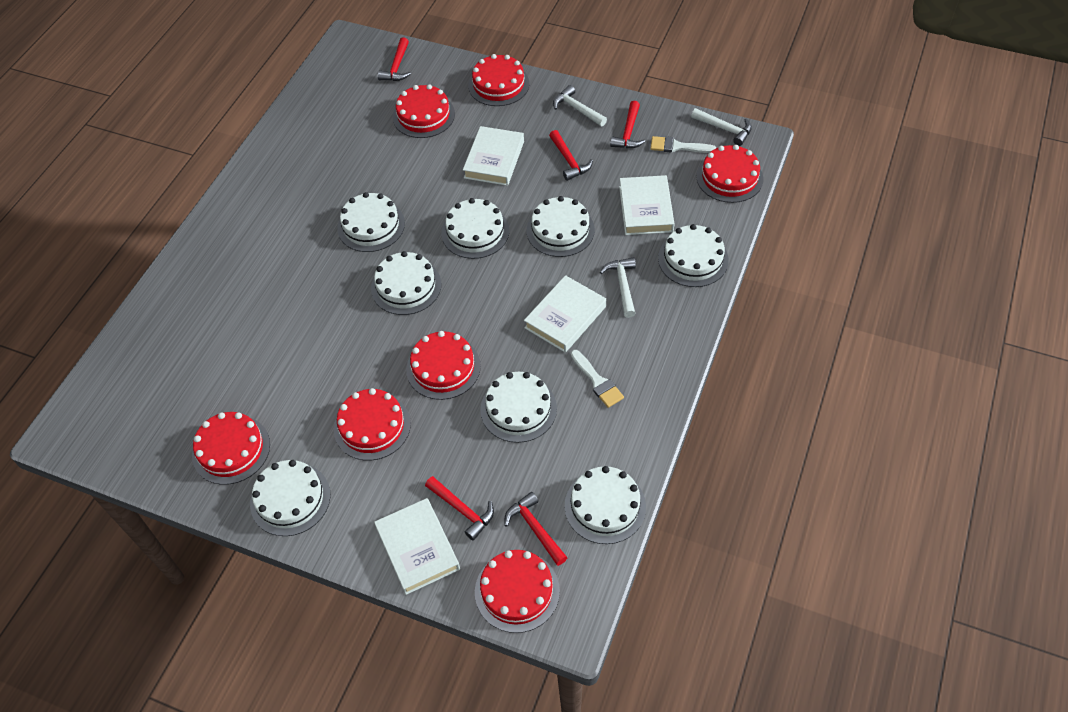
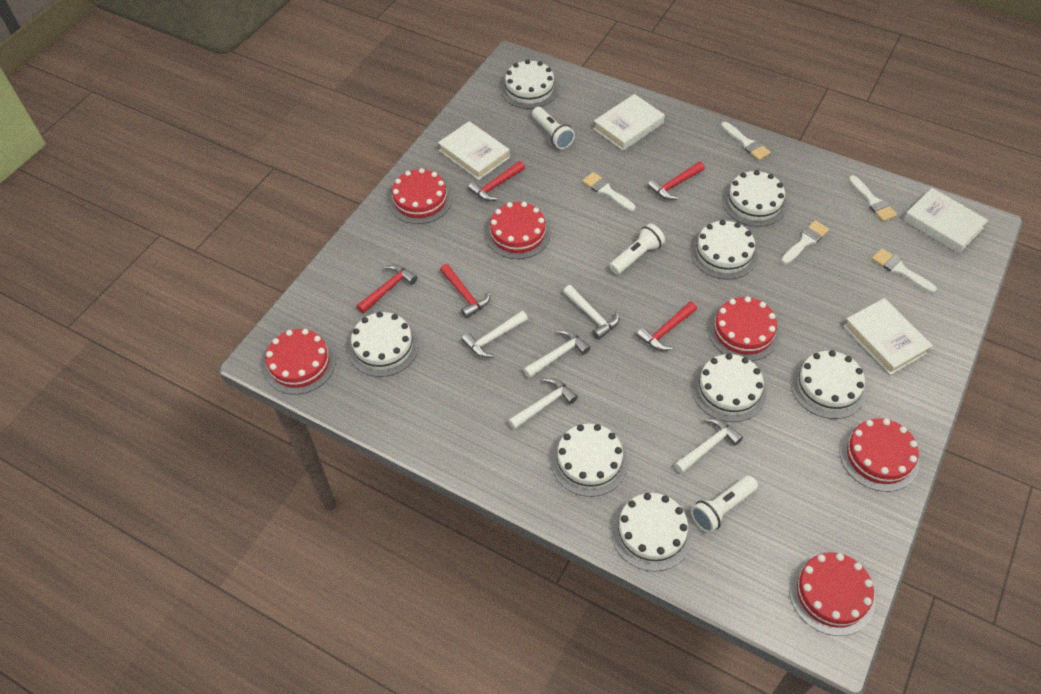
red cake: 7 -> 6
white brush: 2 -> 5
white flashlight: 0 -> 3
white hammer: 3 -> 5

